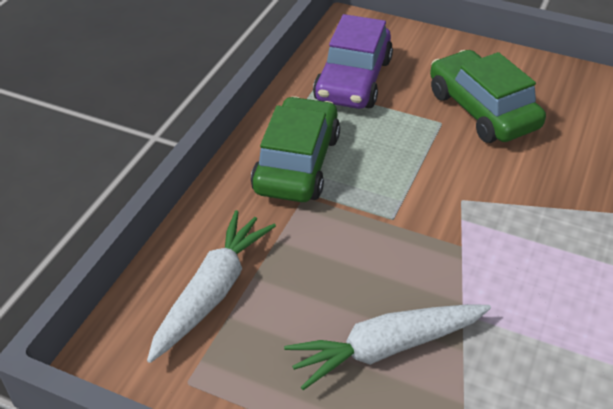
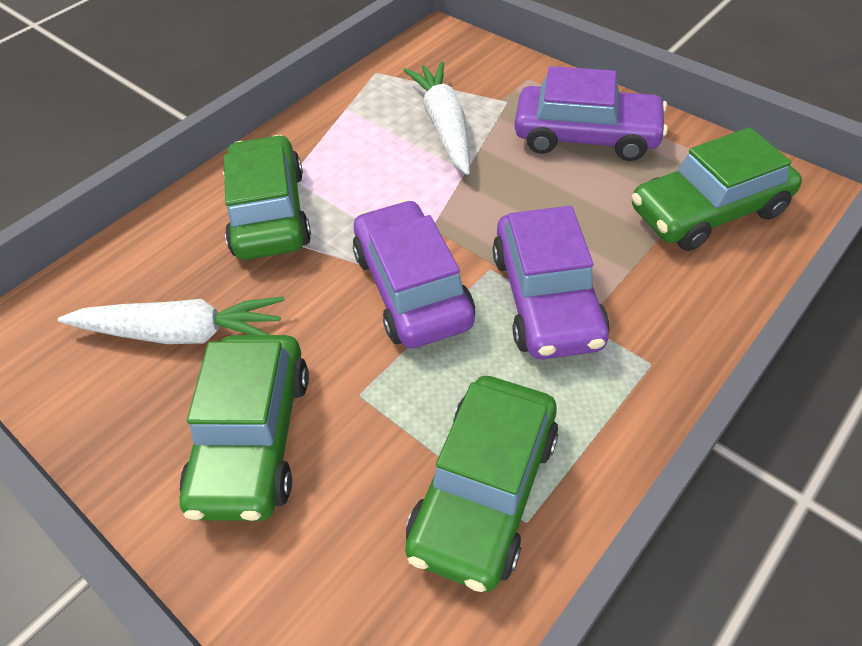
green car: 2 -> 4
purple car: 1 -> 3

